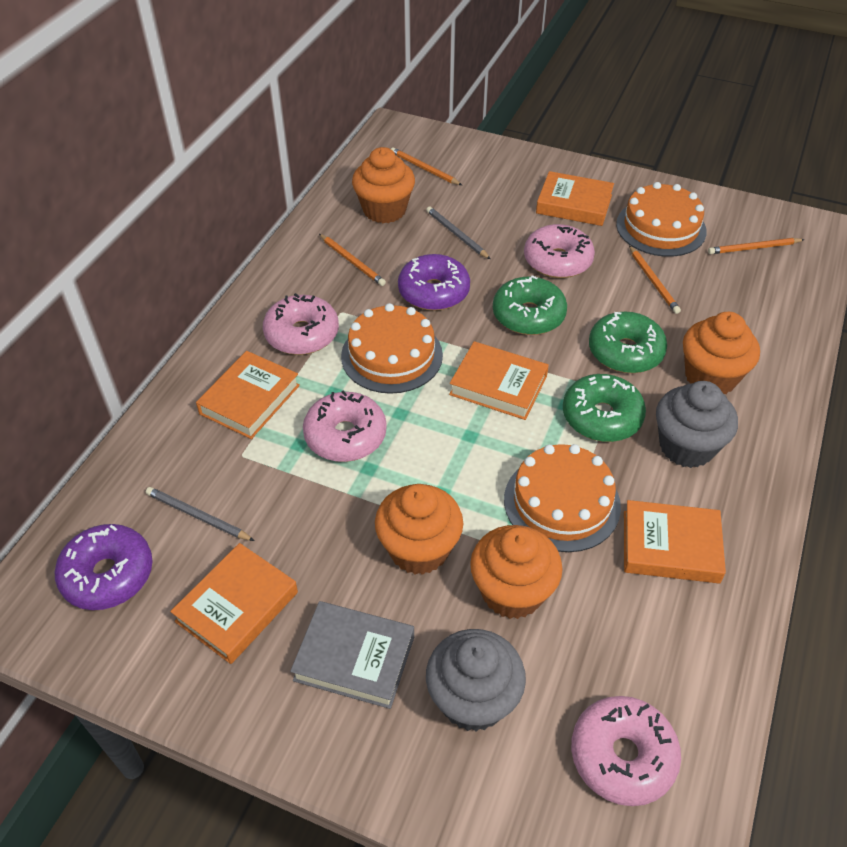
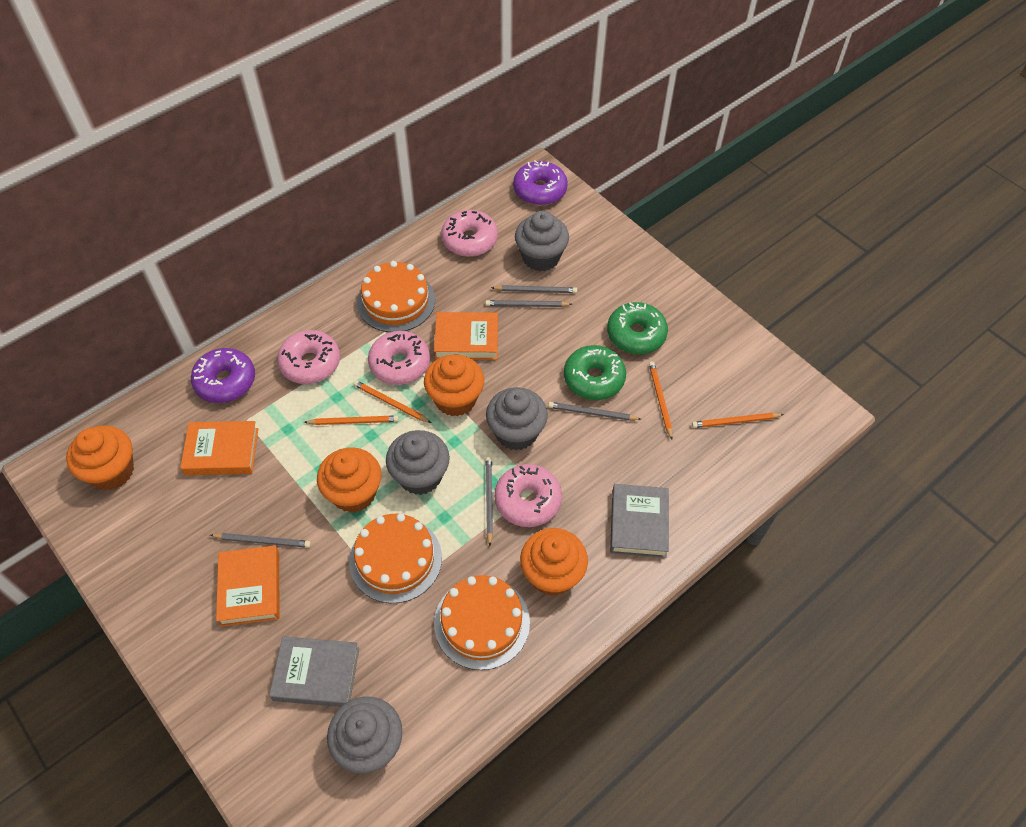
green donut: 3 -> 2
grey book: 1 -> 2
grey cupcake: 2 -> 4
grey pencil: 2 -> 5
orange book: 5 -> 3

